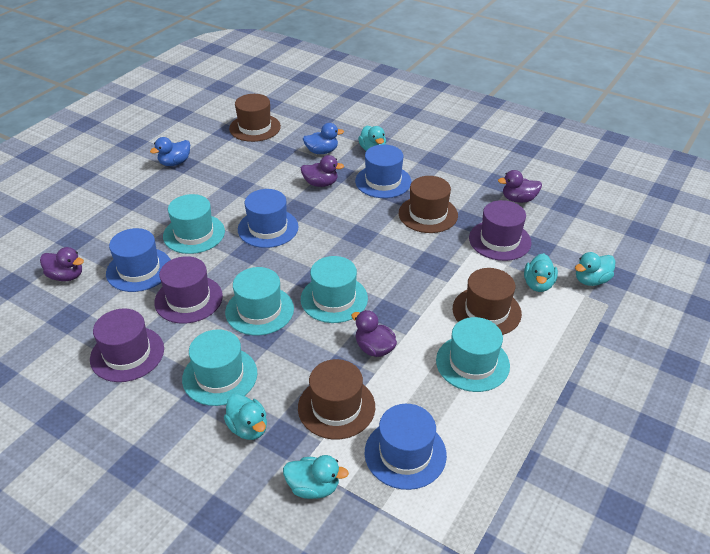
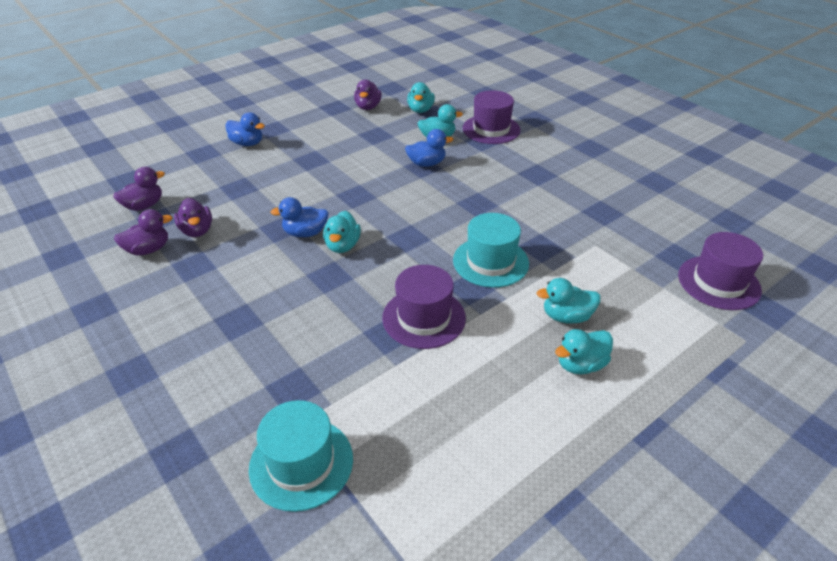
blue duck: 2 -> 3
blue hat: 4 -> 0
brown hat: 4 -> 0
turquoise hat: 5 -> 2

